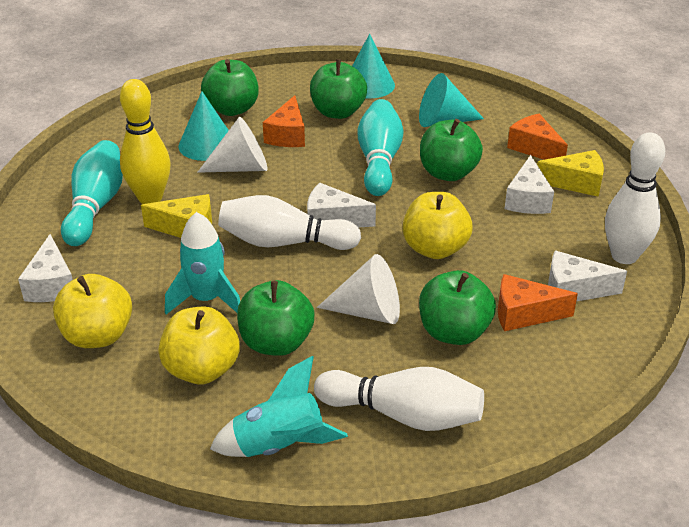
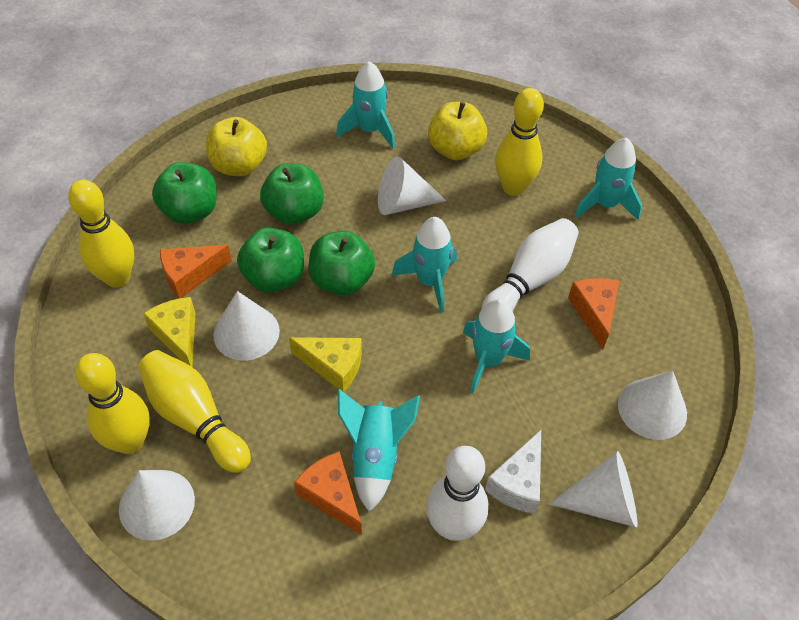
green apple: 5 -> 4
turquoise bowling pin: 2 -> 0
turquoise cone: 3 -> 0
turquoise rocket: 2 -> 5
white bowling pin: 3 -> 2
white cheese: 4 -> 1
white cone: 2 -> 5
yellow apple: 3 -> 2
yellow bowling pin: 1 -> 4

